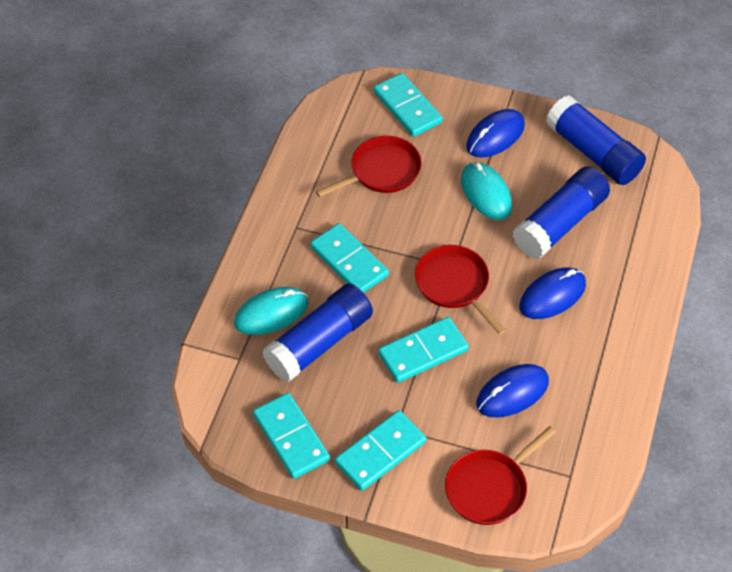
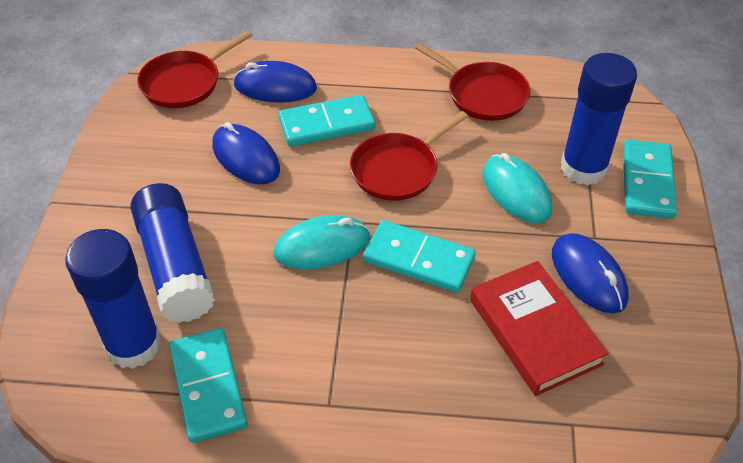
red book: 0 -> 1
turquoise domino: 5 -> 4

